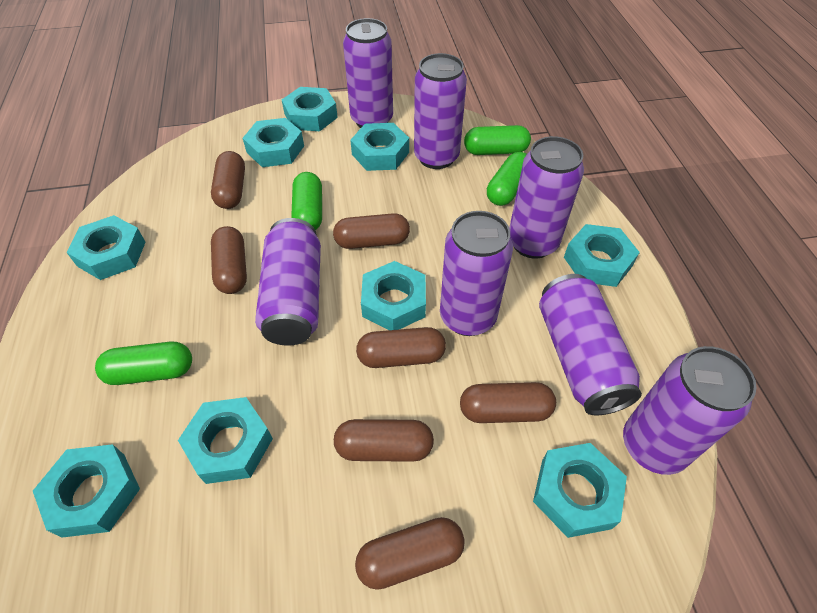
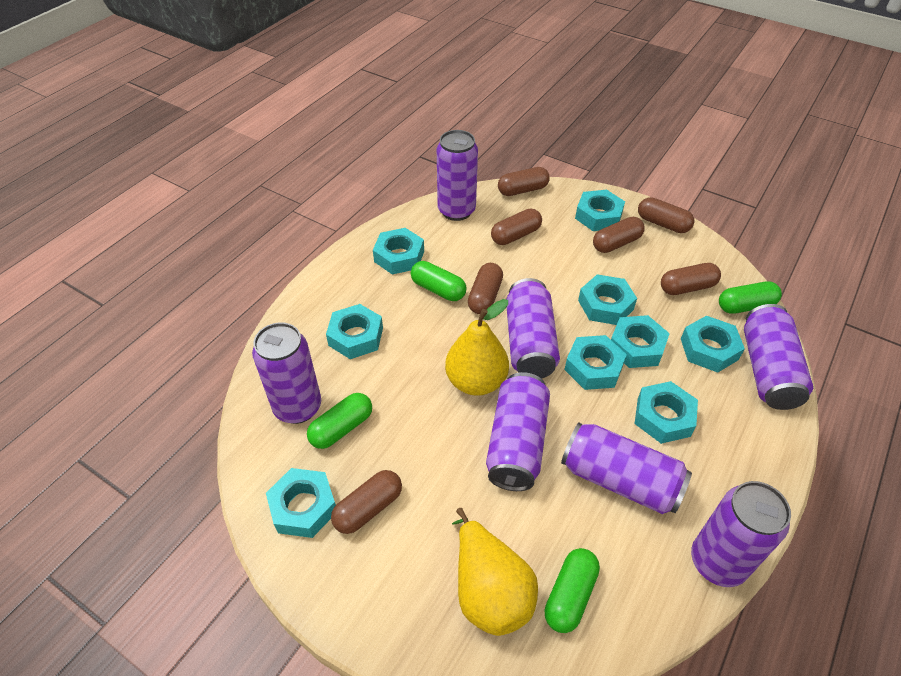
yellow pear: 0 -> 2

